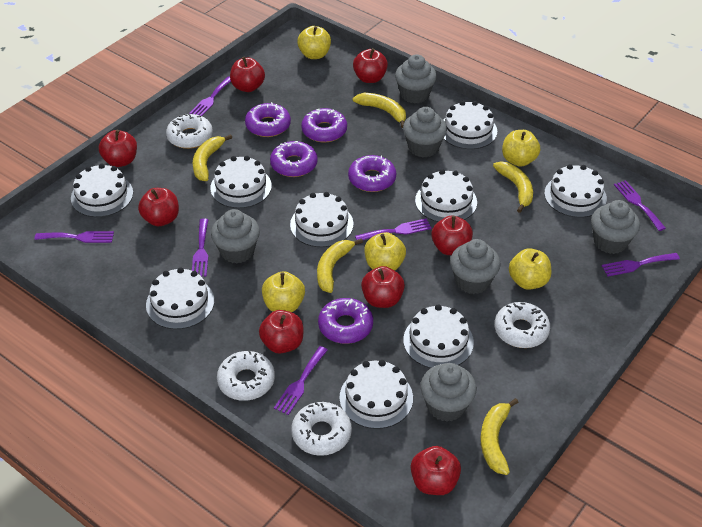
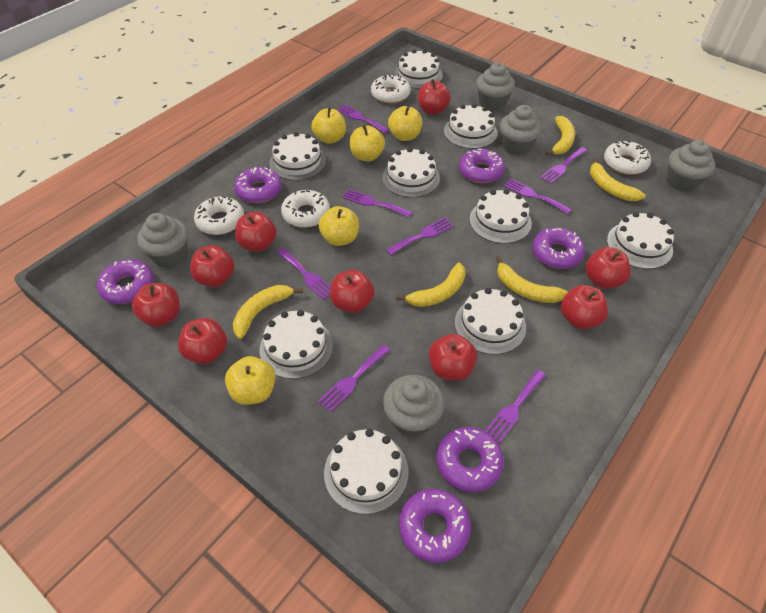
grey cupcake: 6 -> 5
purple donut: 5 -> 6
purple fork: 7 -> 8
red apple: 8 -> 9

